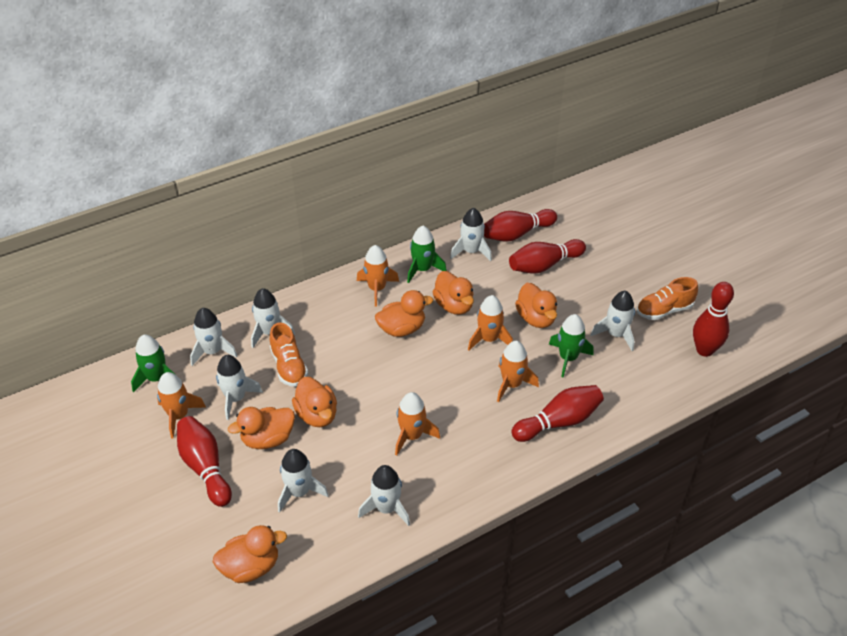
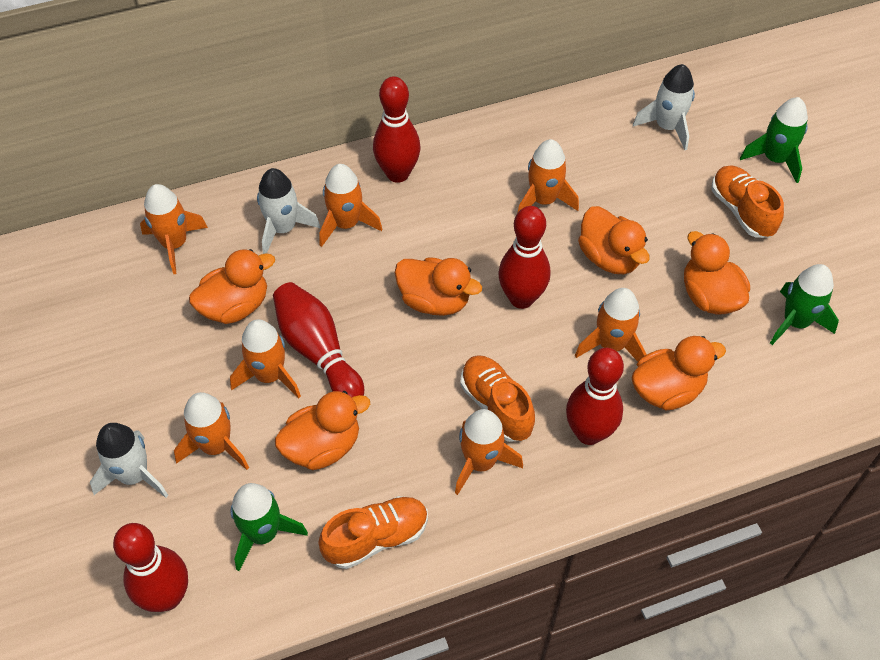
orange rocket: 5 -> 7
orange shoe: 2 -> 3
white rocket: 7 -> 3

